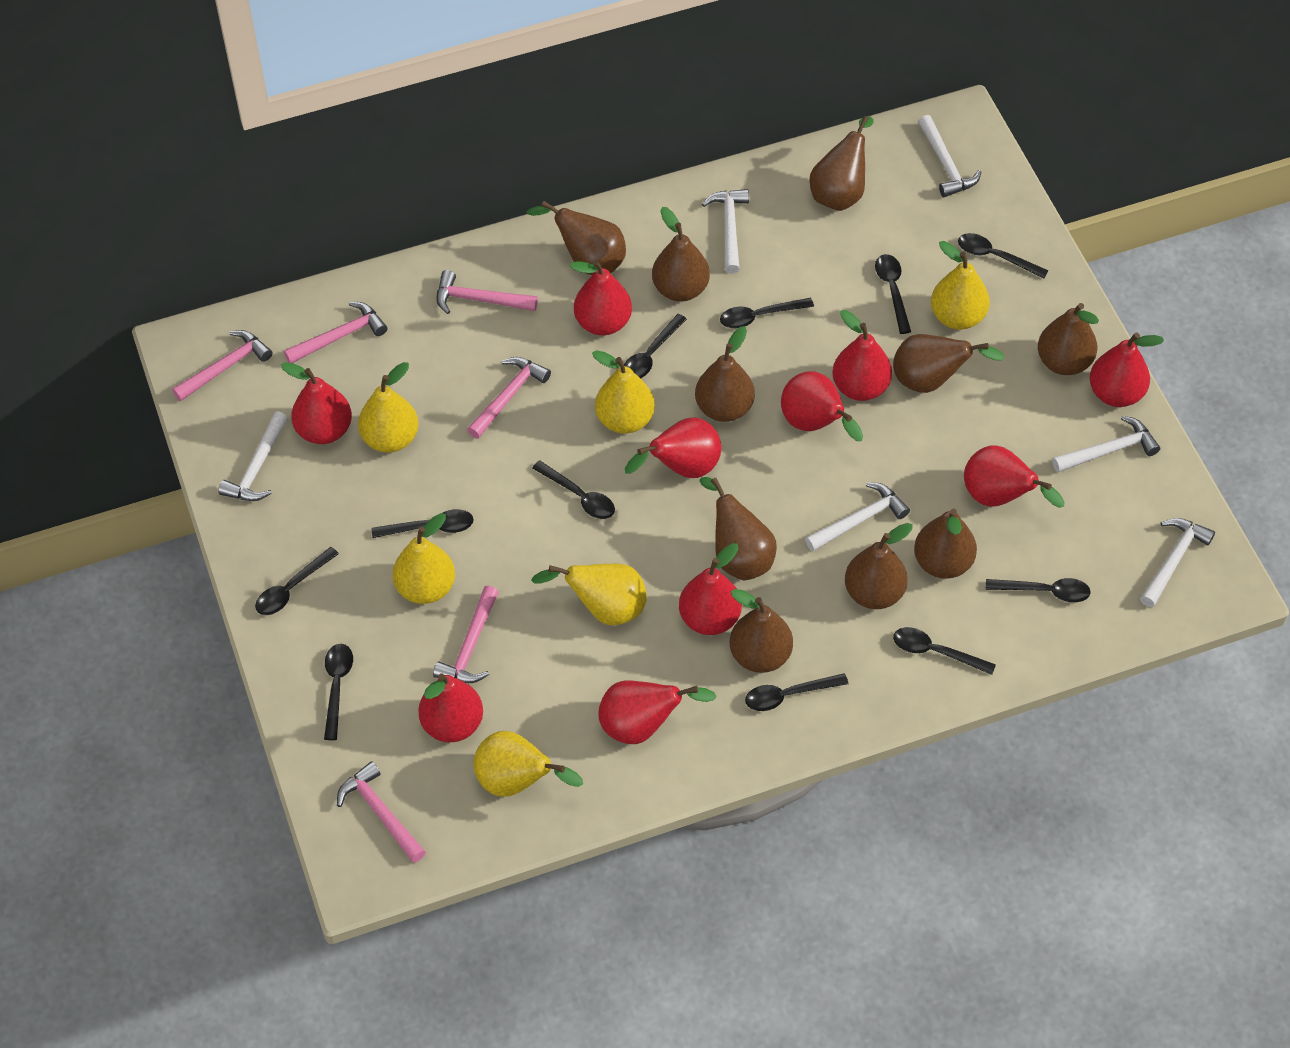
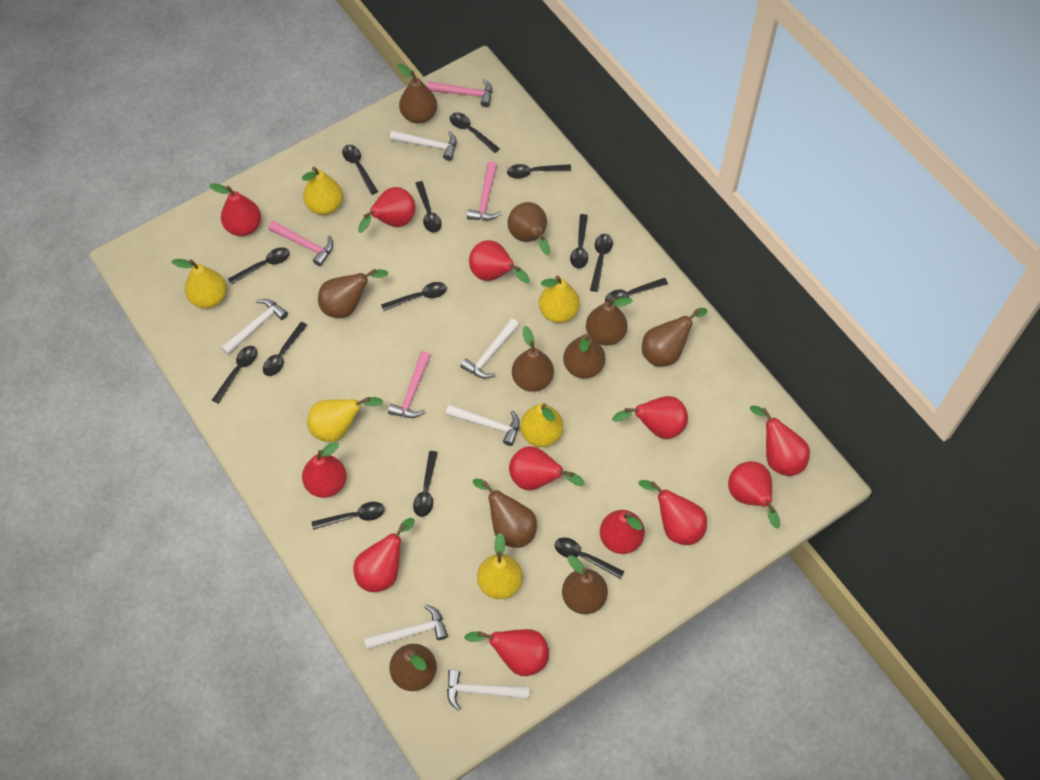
black spoon: 11 -> 14
pink hammer: 6 -> 4
red pear: 10 -> 12

